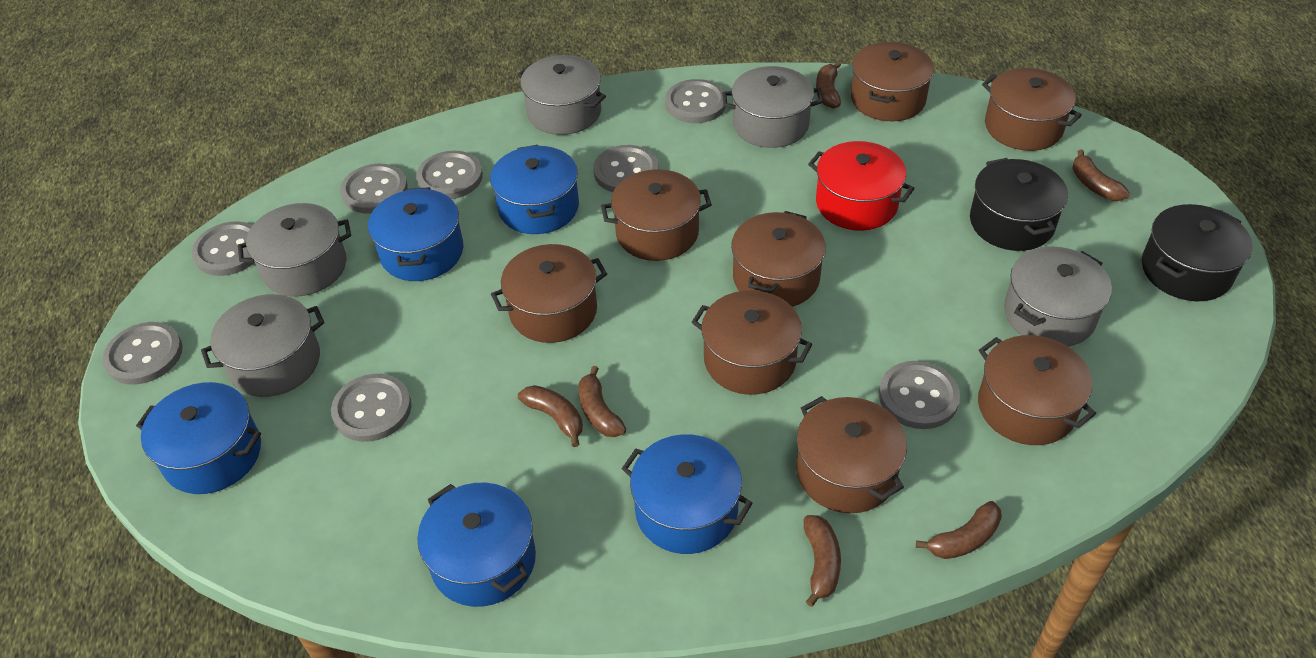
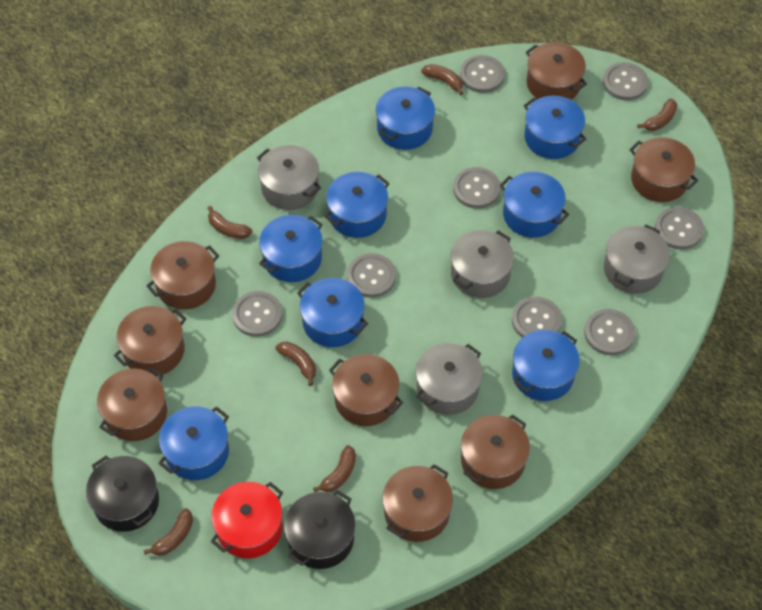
blue pot: 5 -> 8
grey pot: 5 -> 4

